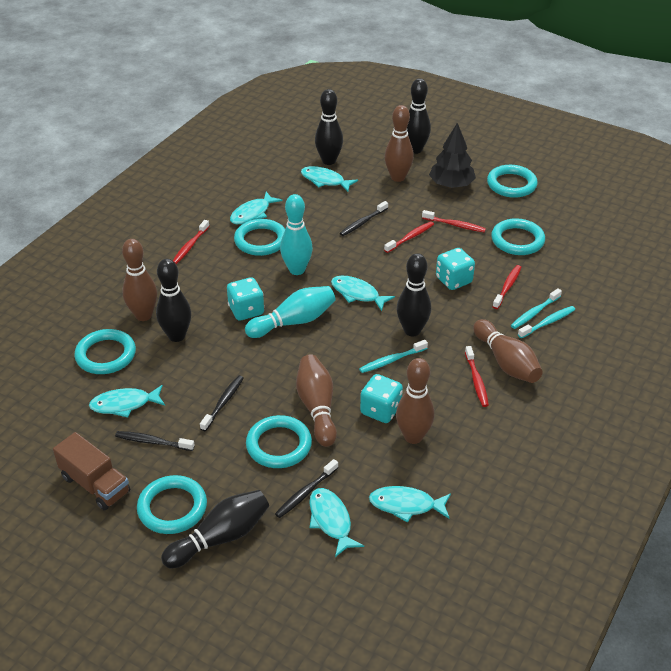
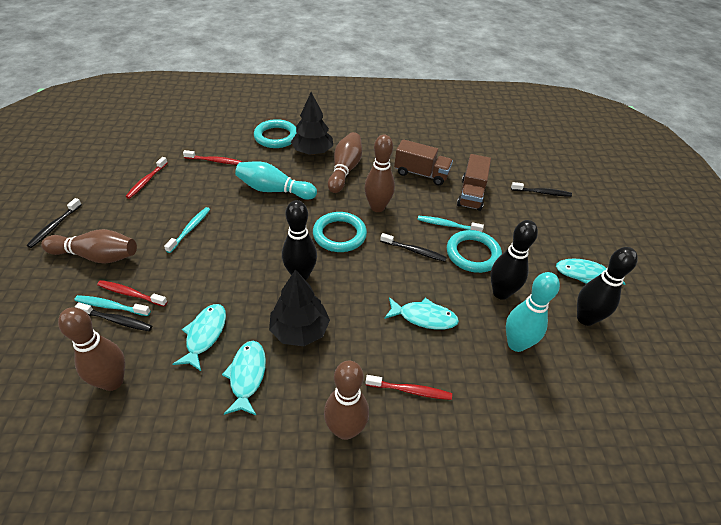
black bowling pin: 5 -> 3
black tree: 1 -> 2
brown truck: 1 -> 2
red toothbrush: 5 -> 4
turquoise dice: 3 -> 0
turquoise fish: 6 -> 4
turquoise ring: 6 -> 3

